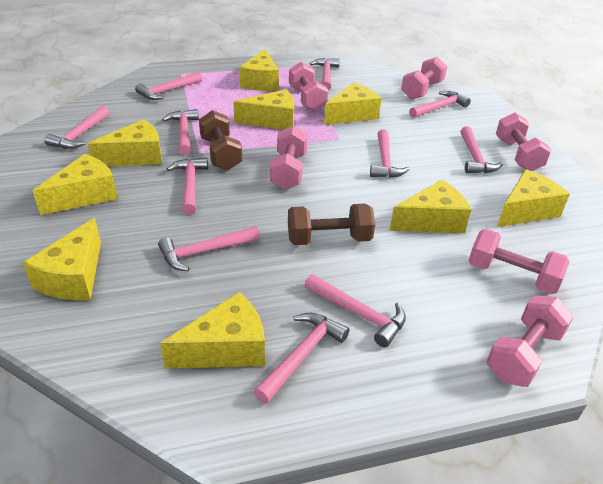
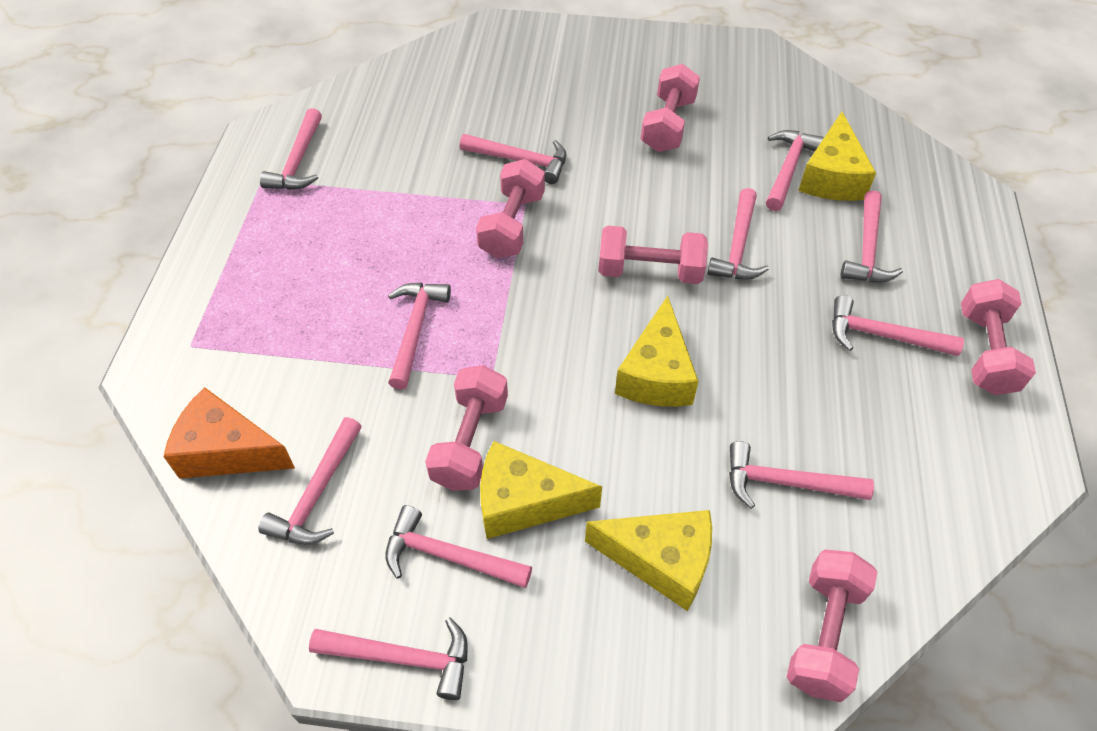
brown dumbbell: 2 -> 0
orange cheese: 0 -> 1
yellow cheese: 9 -> 4

